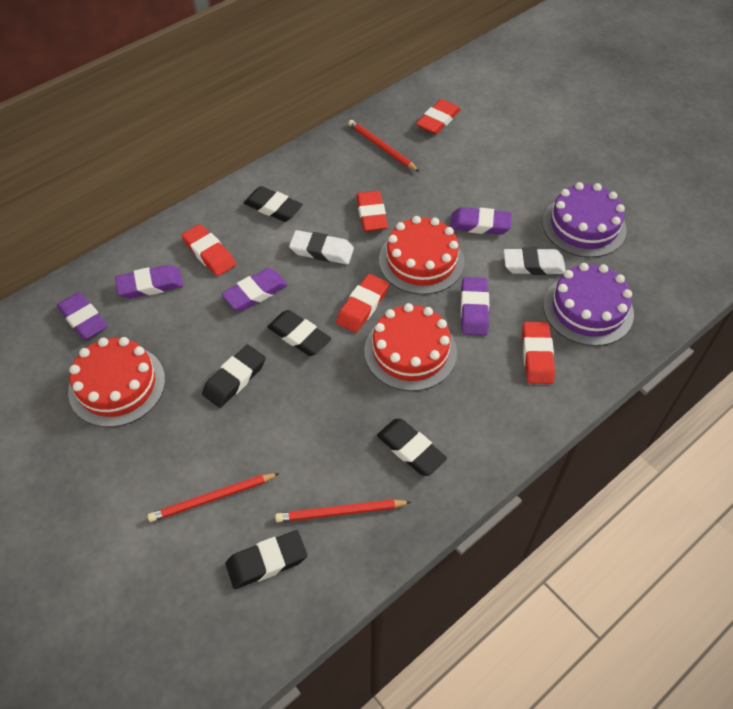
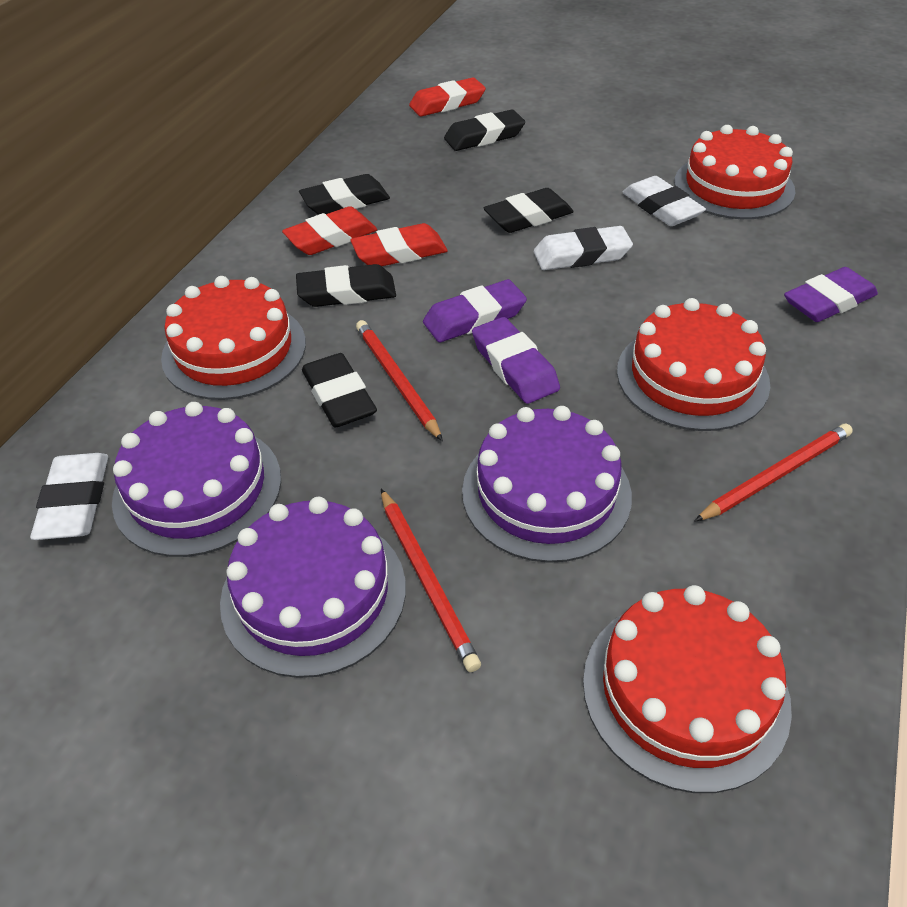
purple cake: 2 -> 3
purple eraser: 5 -> 3
red cake: 3 -> 4
red eraser: 5 -> 3
white eraser: 2 -> 3

